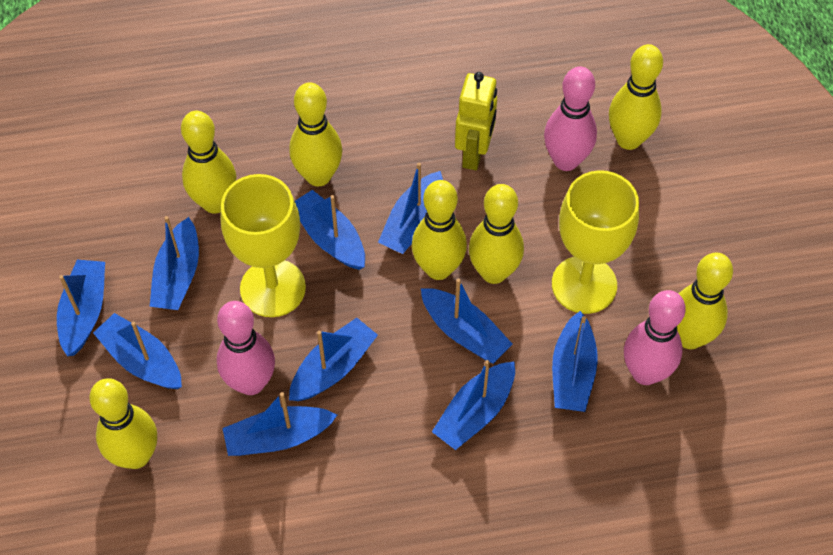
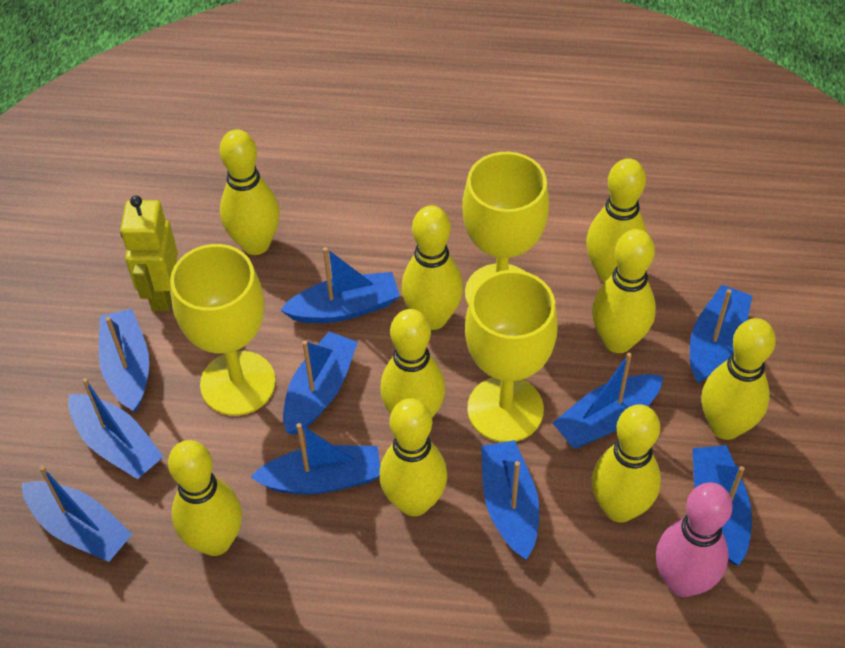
pink bowling pin: 3 -> 1
yellow bowling pin: 7 -> 9
yellow goblet: 2 -> 3

